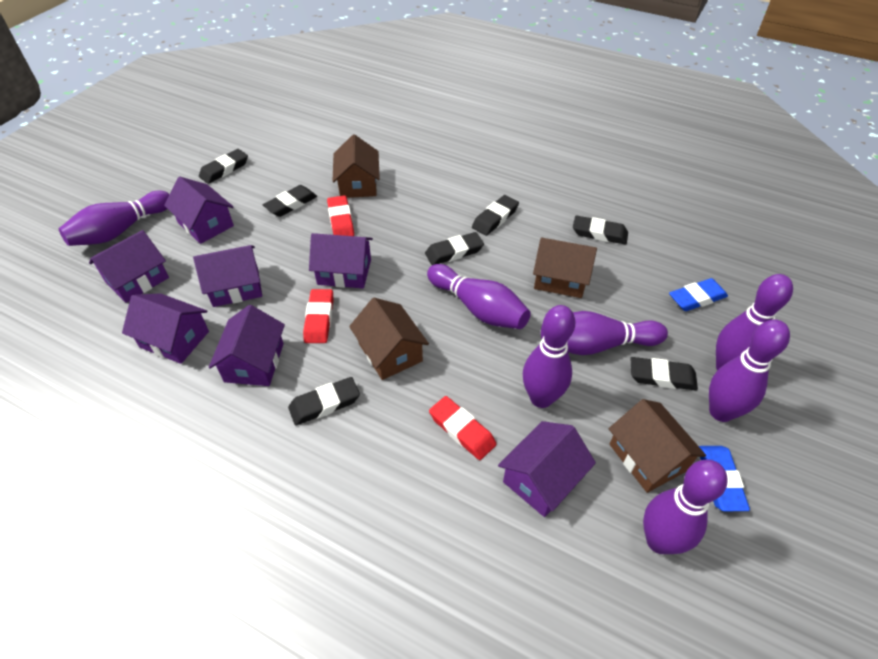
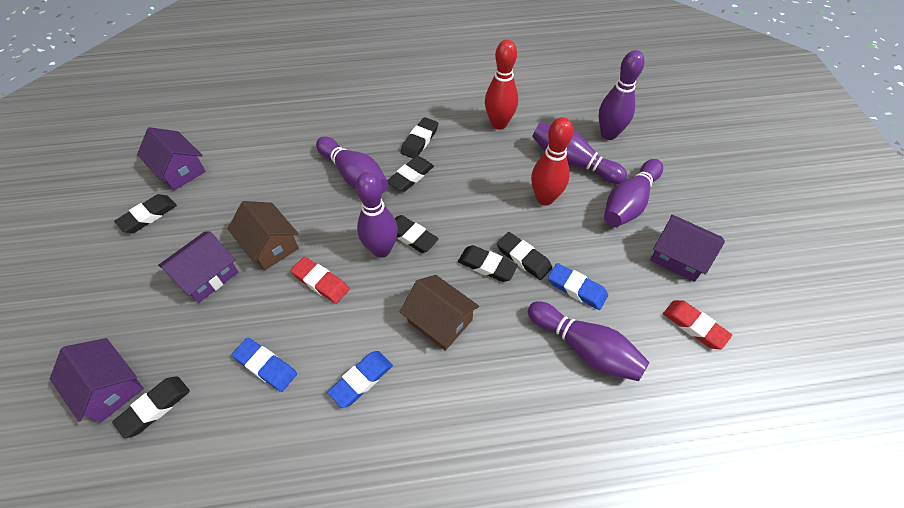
blue eraser: 2 -> 3
brown house: 4 -> 2
purple bowling pin: 7 -> 6
purple house: 7 -> 4
red bowling pin: 0 -> 2
red eraser: 3 -> 2

